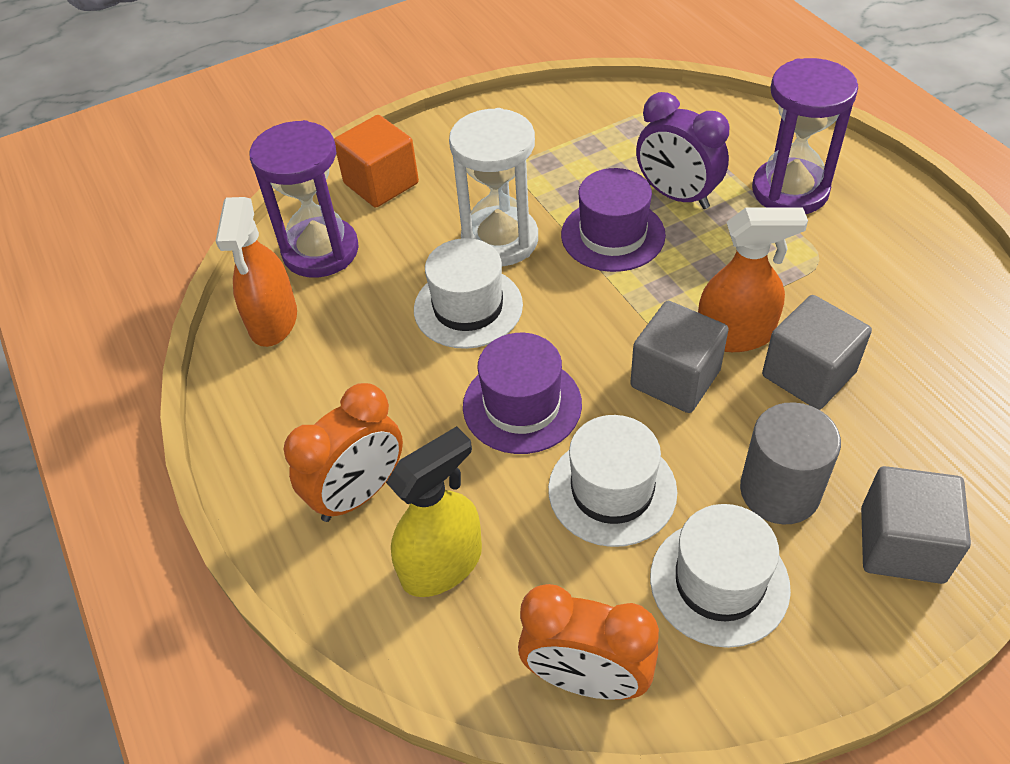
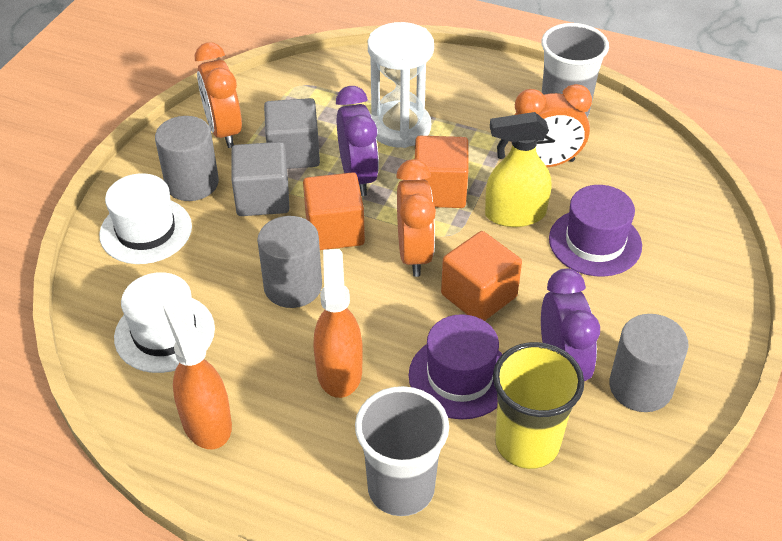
grey cube: 3 -> 2
grey cup: 0 -> 2
grey cylinder: 1 -> 3
orange clock: 2 -> 3
orange cube: 1 -> 3
purple clock: 1 -> 2
purple hourglass: 2 -> 0
white hat: 3 -> 2
yellow cup: 0 -> 1

